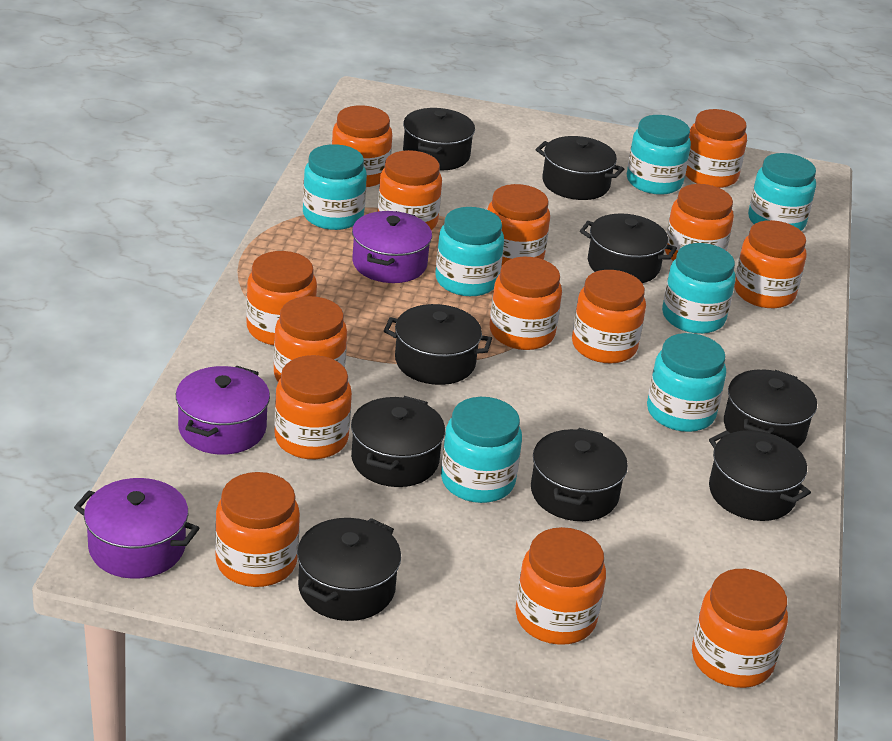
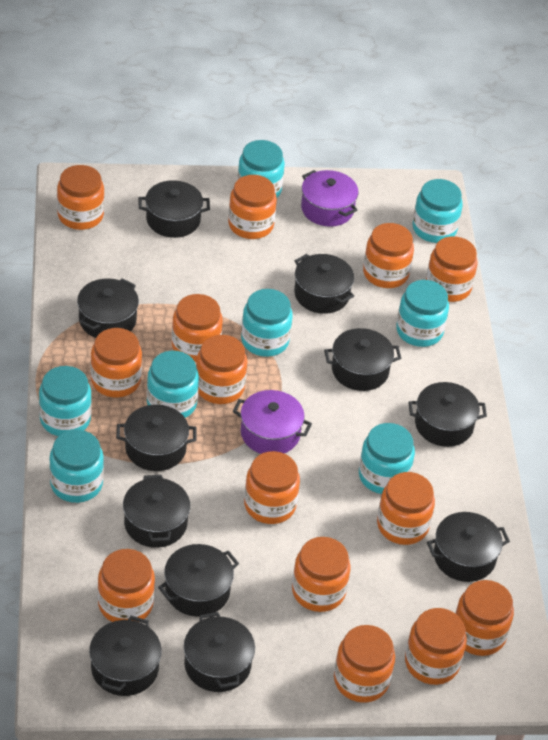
black pot: 9 -> 11
purple pot: 3 -> 2
turquoise jar: 7 -> 8

